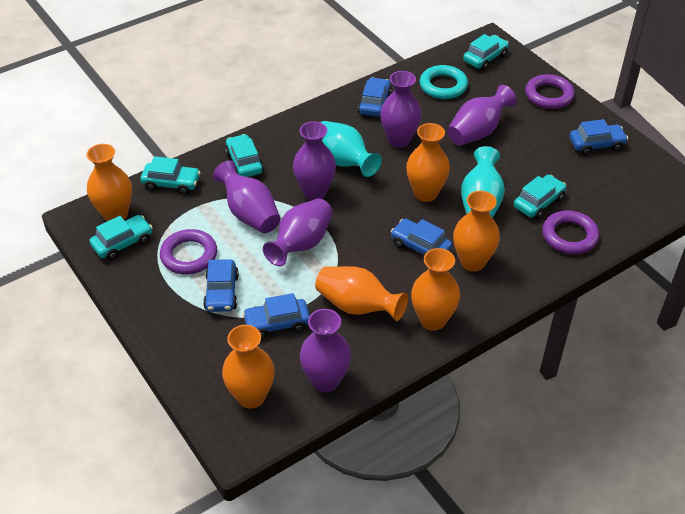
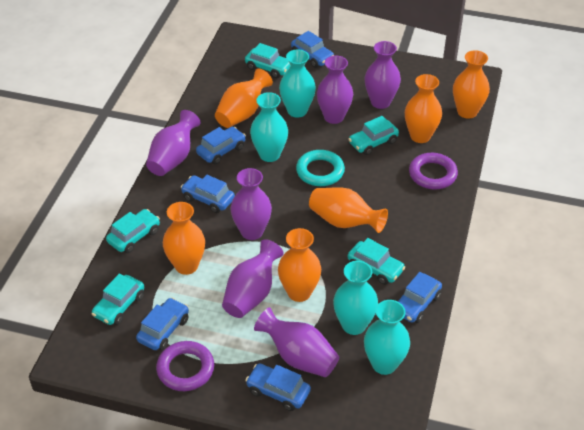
blue car: 5 -> 6
purple ring: 3 -> 2
turquoise vase: 2 -> 4

